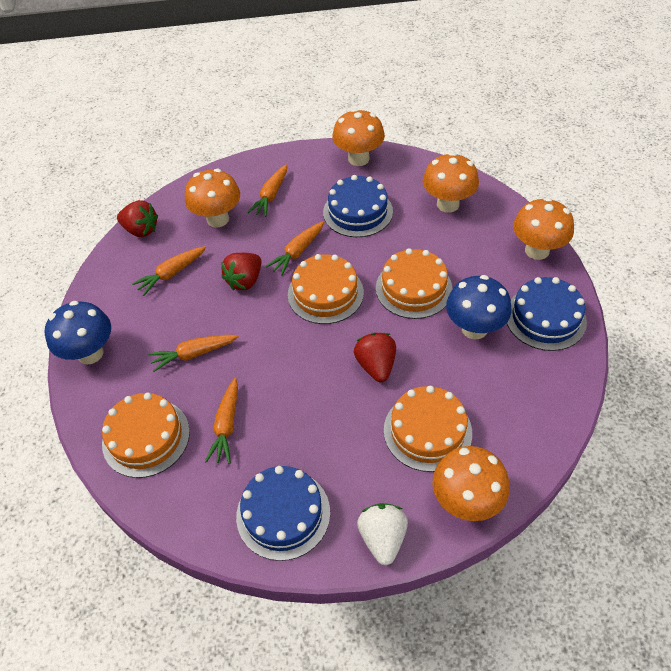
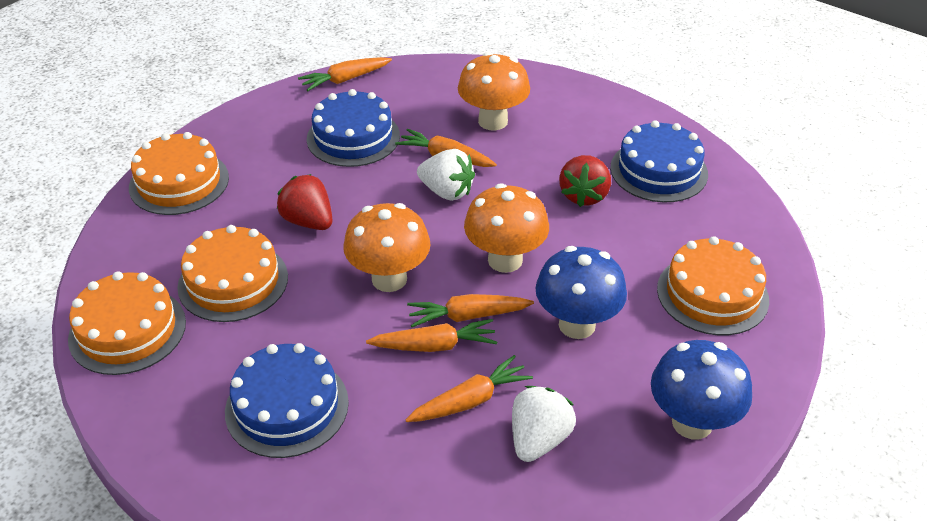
orange mushroom: 5 -> 3
red strawberry: 3 -> 2
white strawberry: 1 -> 2

